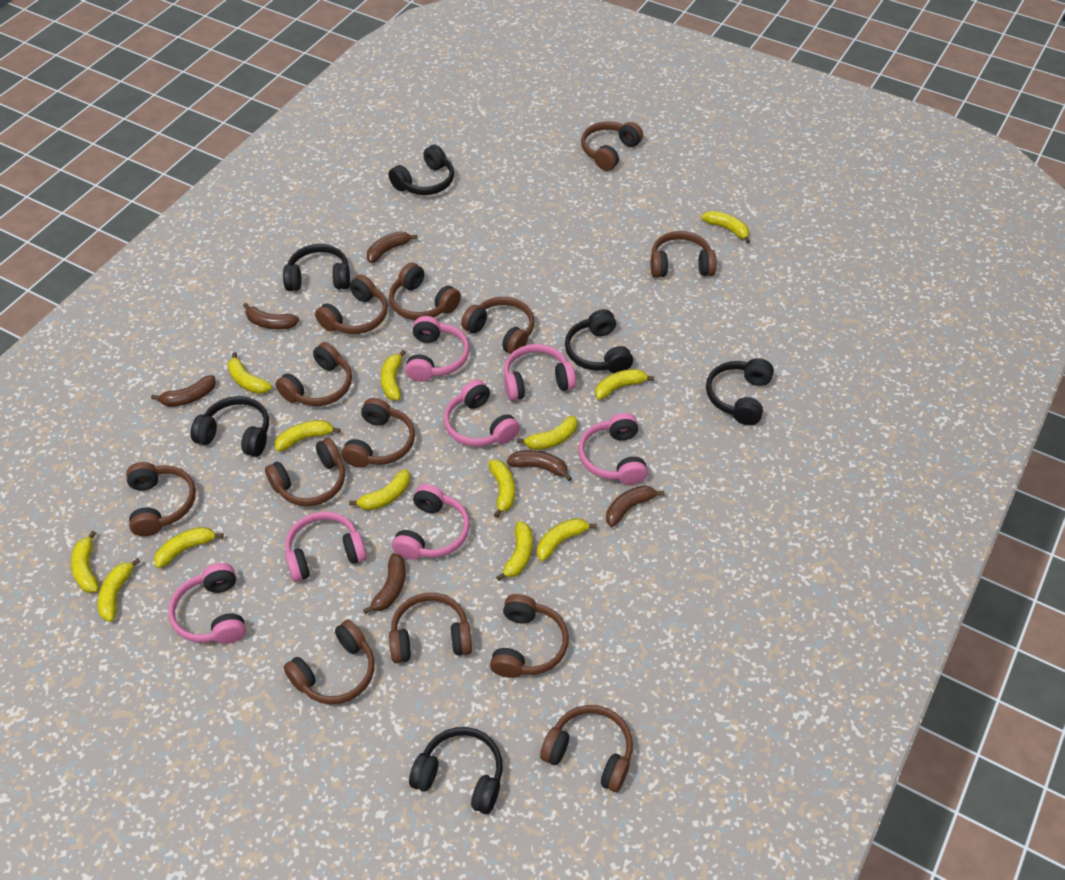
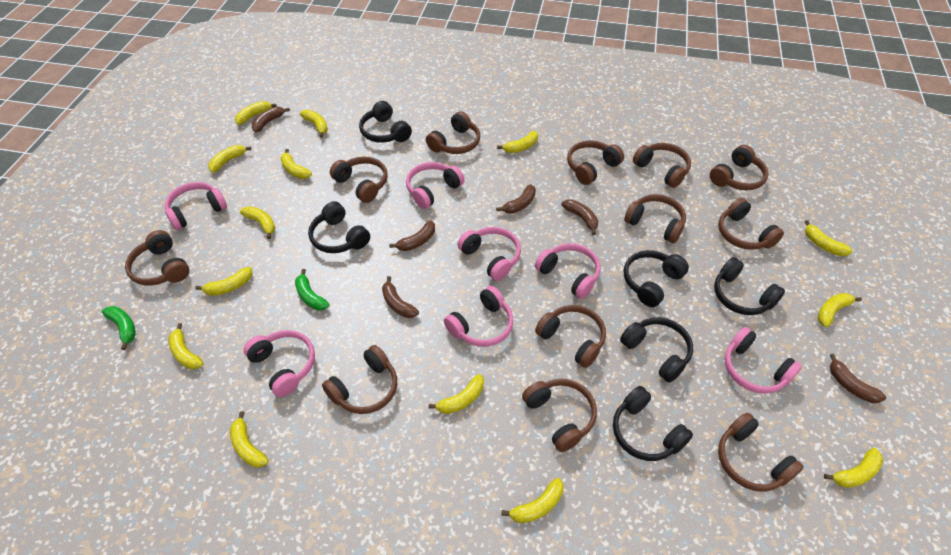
brown headphones: 13 -> 12
green banana: 0 -> 2
yellow banana: 13 -> 14

